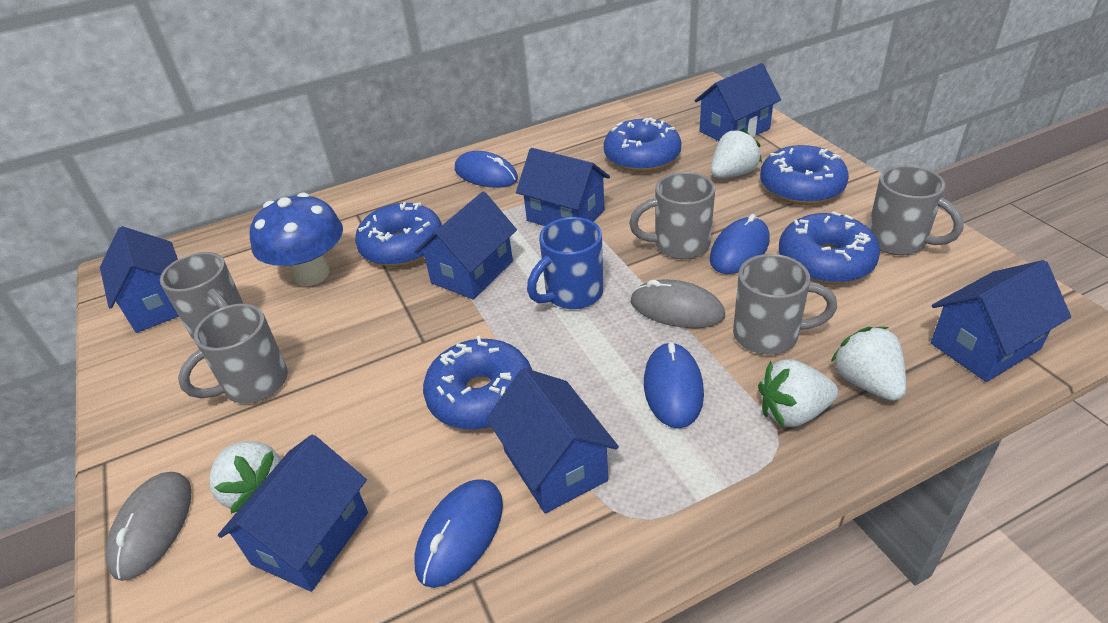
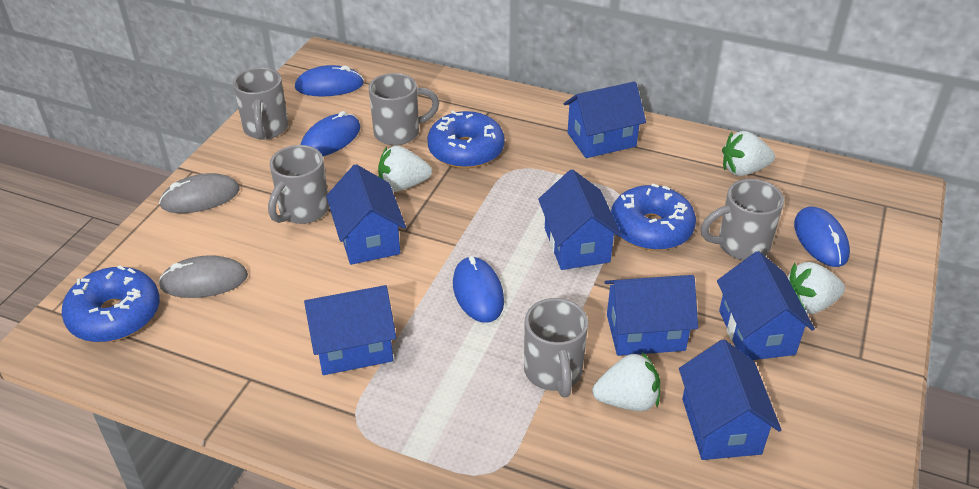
blue donut: 5 -> 3
blue mug: 1 -> 0
blue mushroom: 1 -> 0

